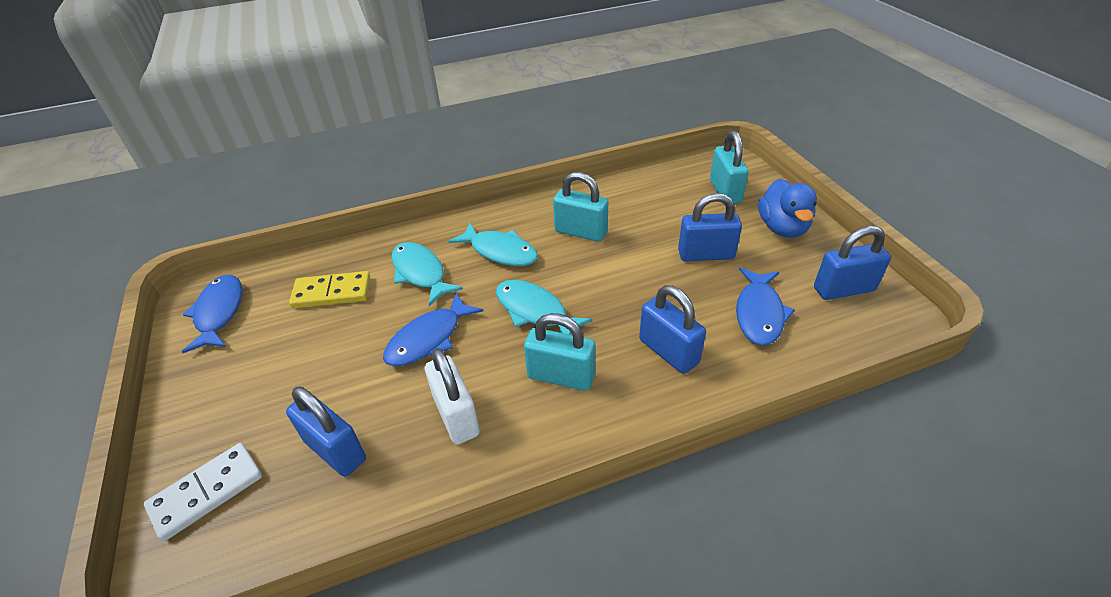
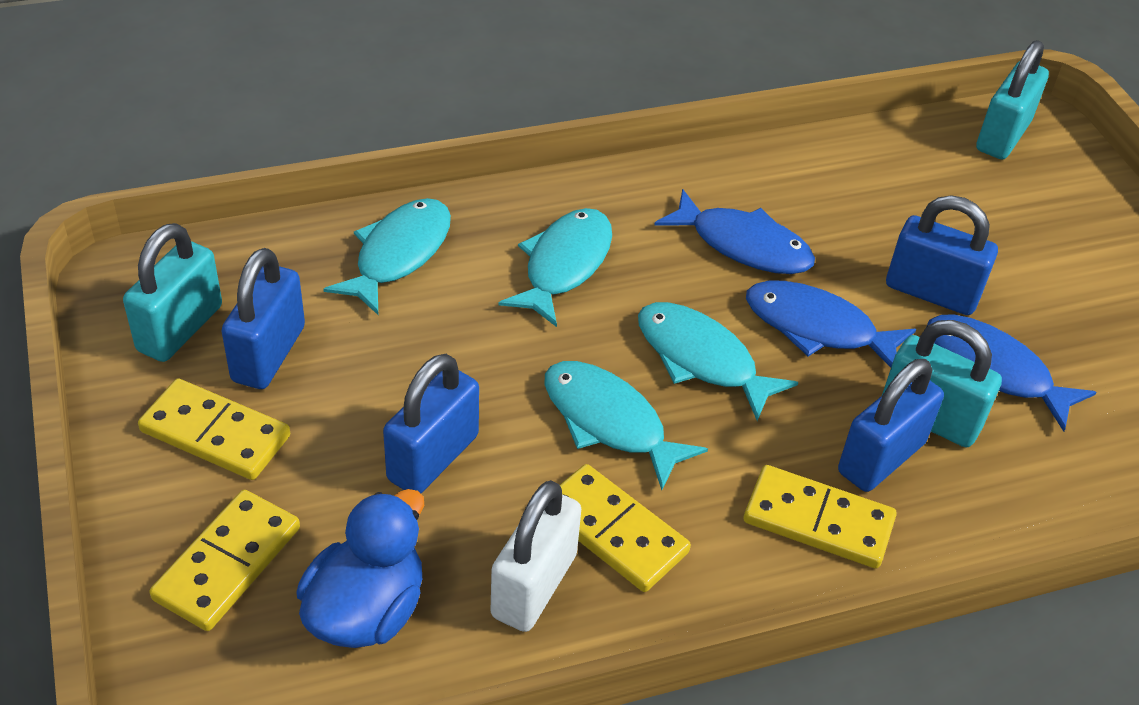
turquoise fish: 3 -> 4
white domino: 1 -> 0
yellow domino: 1 -> 4

